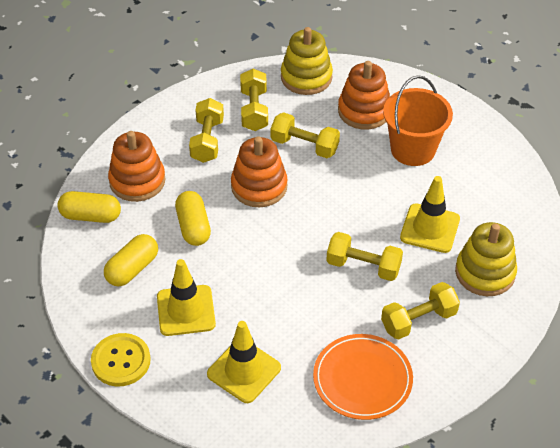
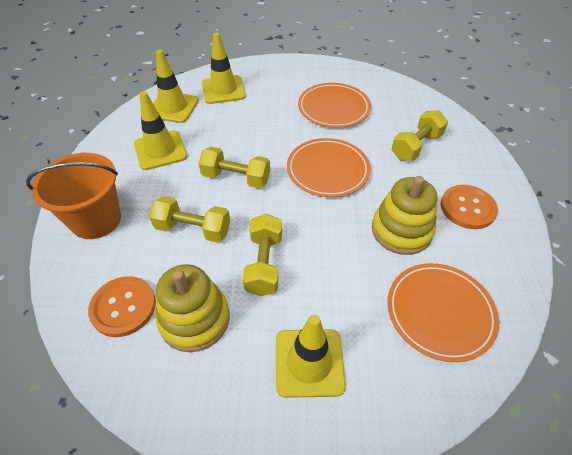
orange button: 0 -> 2
orange plate: 1 -> 3
orange stacking toy: 3 -> 0
yellow button: 1 -> 0
yellow capsule: 3 -> 0
yellow dumbbell: 5 -> 4
yellow traffic cone: 3 -> 4

